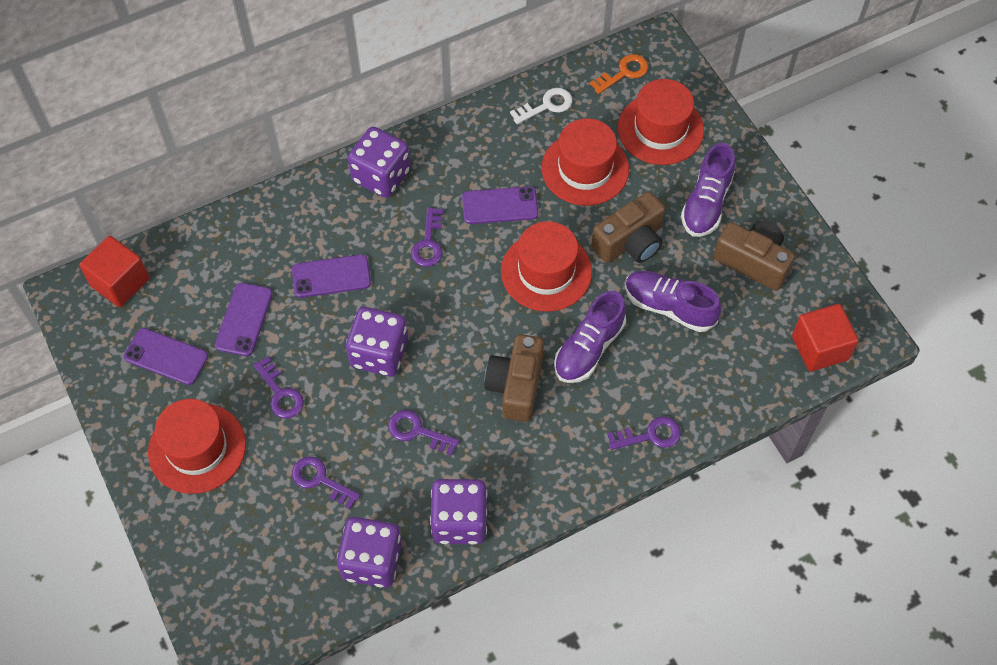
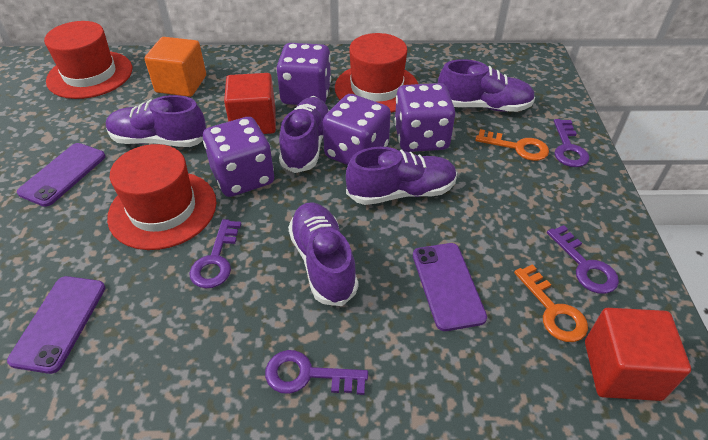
brown camera: 3 -> 0
orange cube: 0 -> 1
orange key: 1 -> 2
purple key: 5 -> 4
purple phone: 4 -> 3
purple shoe: 3 -> 5
red hat: 4 -> 3
white key: 1 -> 0

